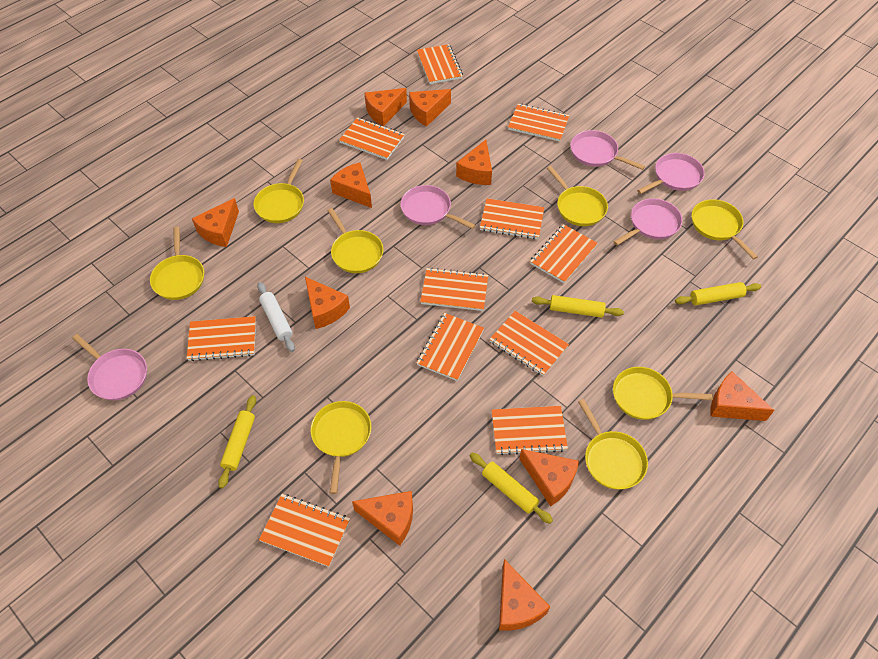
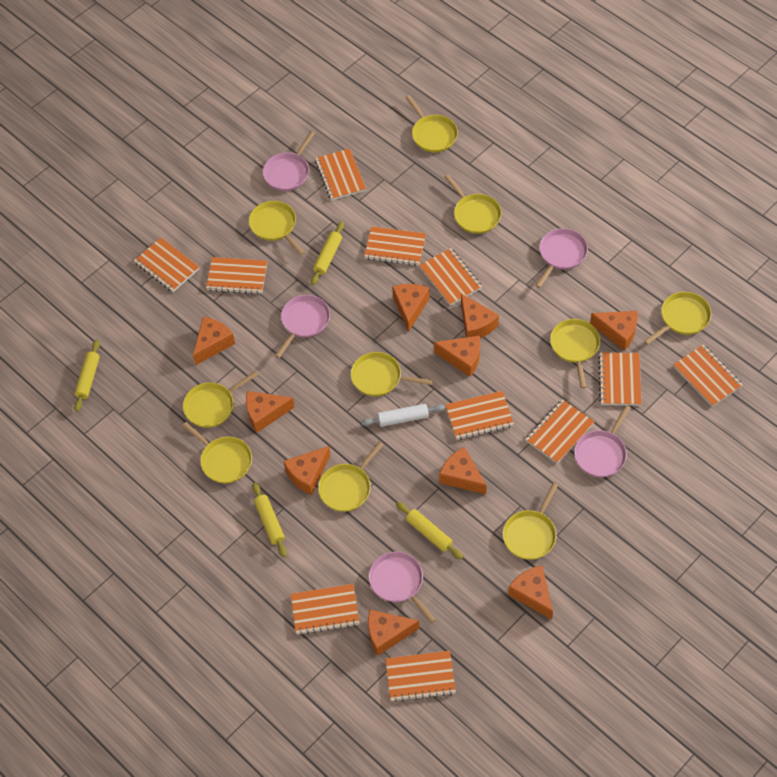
yellow pan: 8 -> 10

